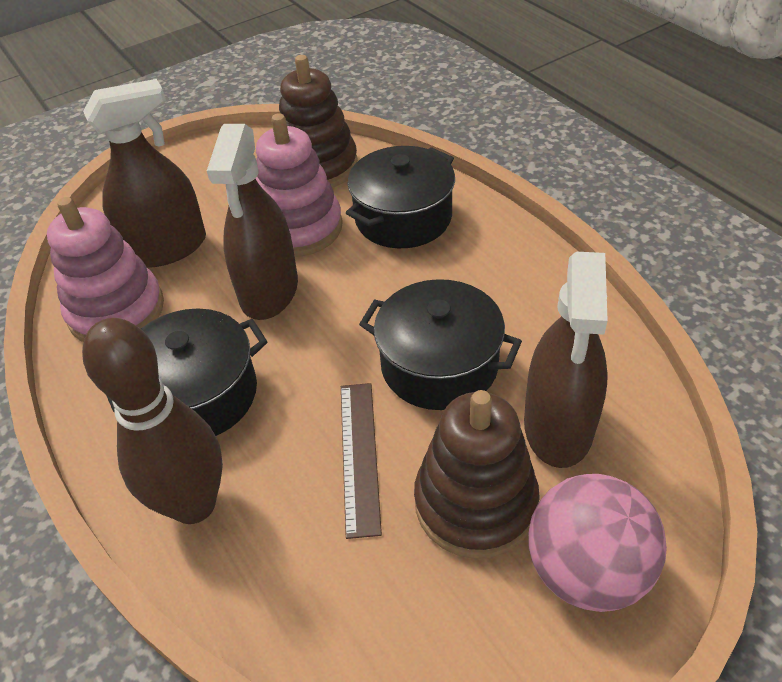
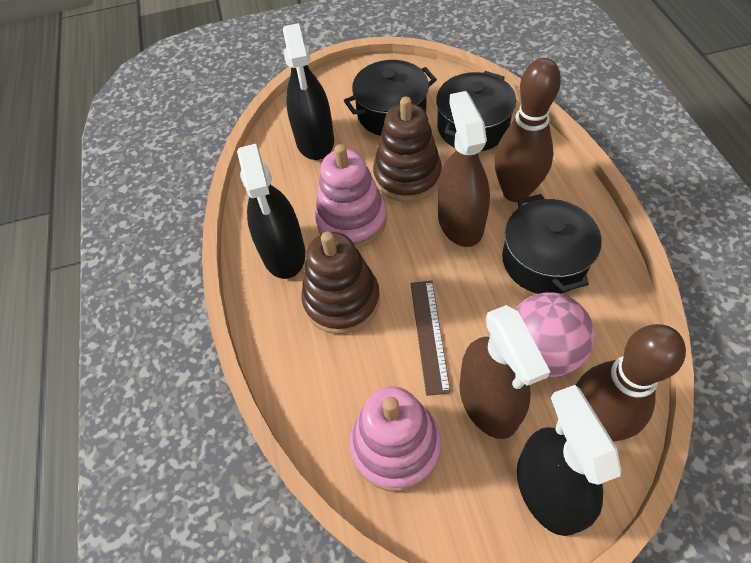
black spray bottle: 0 -> 3
brown bowling pin: 1 -> 2
brown spray bottle: 3 -> 2

